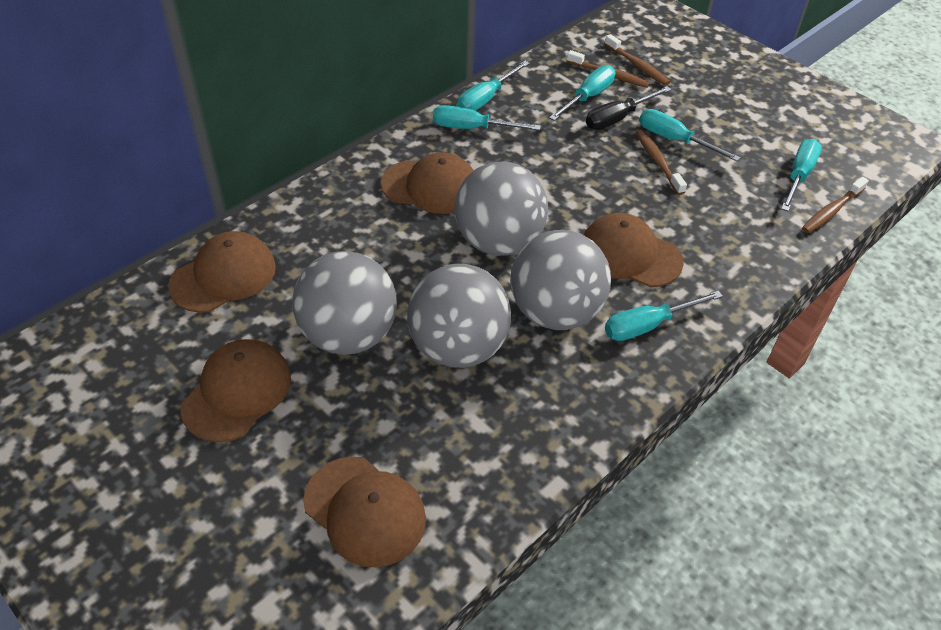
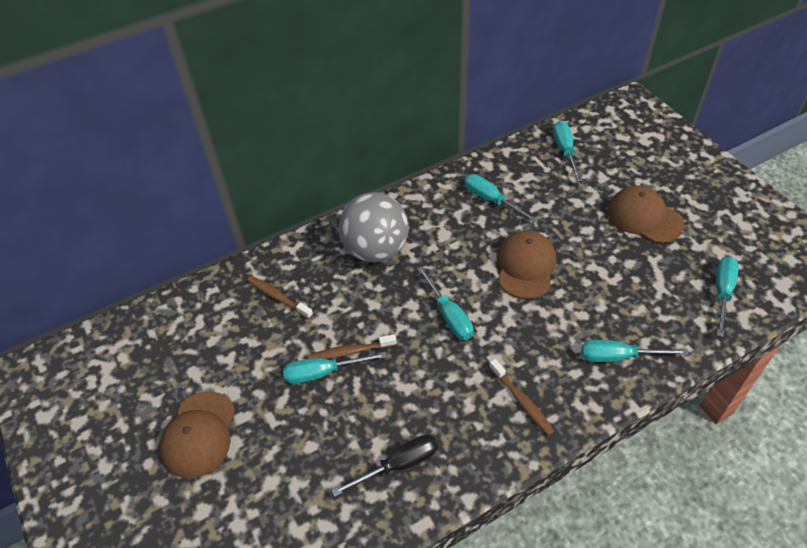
brown cap: 5 -> 3
brown toothbrush: 4 -> 3
grey ball: 4 -> 1

